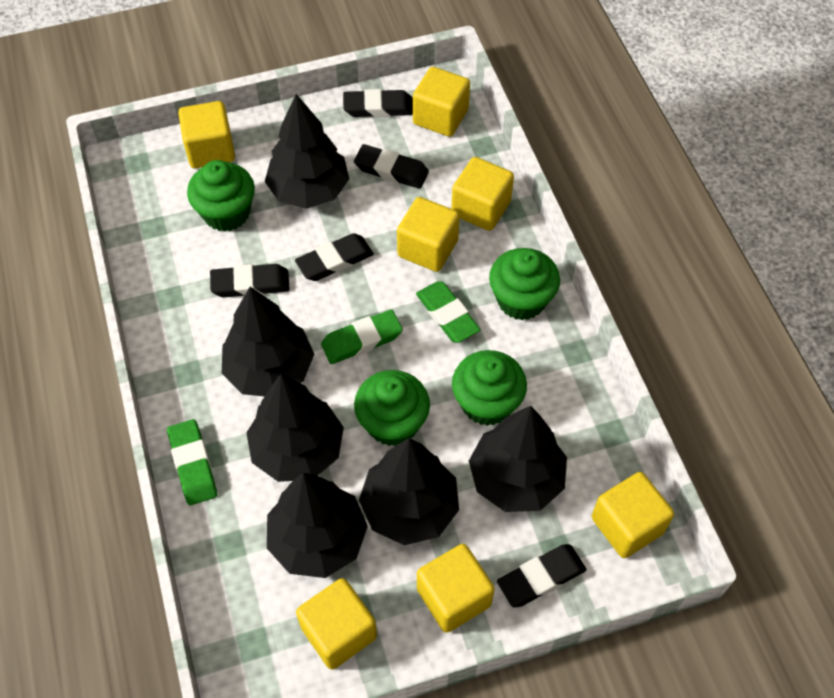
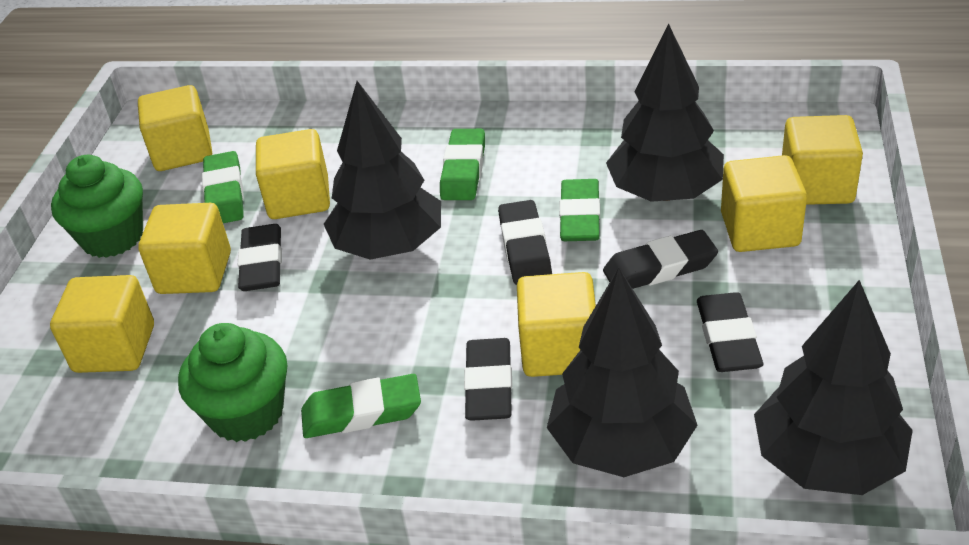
black tree: 6 -> 4
green cupcake: 4 -> 2
green eraser: 3 -> 4

